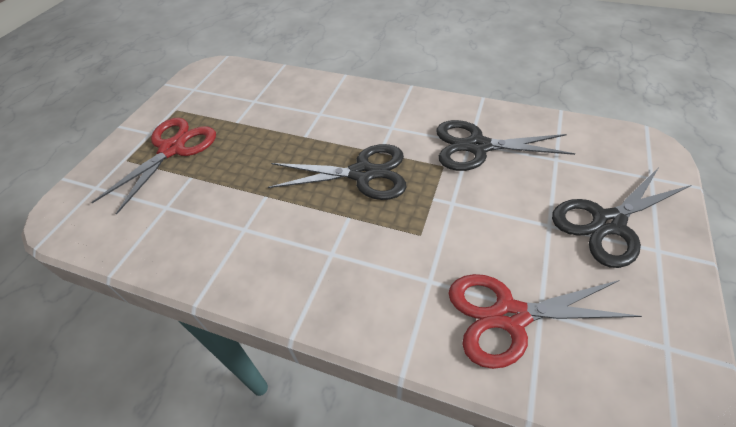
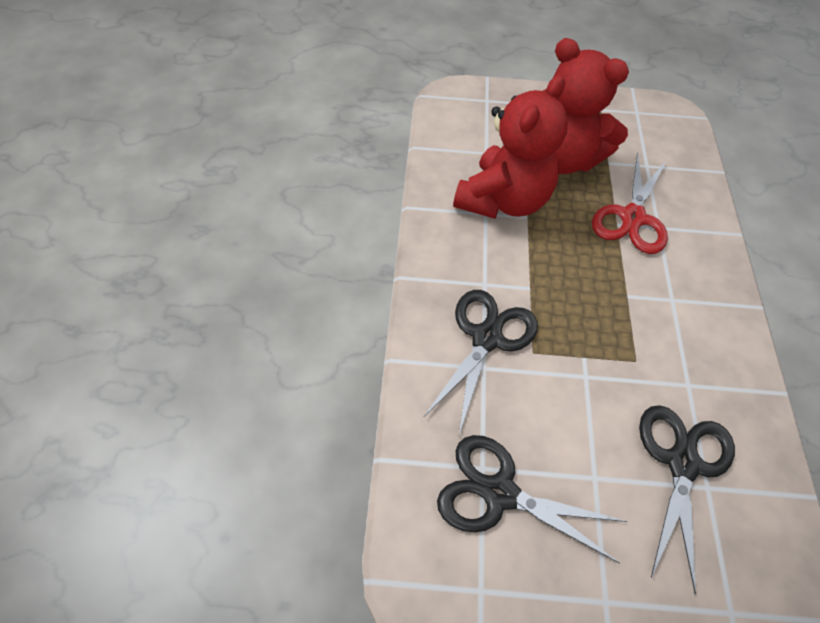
red scissors: 2 -> 1
red teddy bear: 0 -> 2

